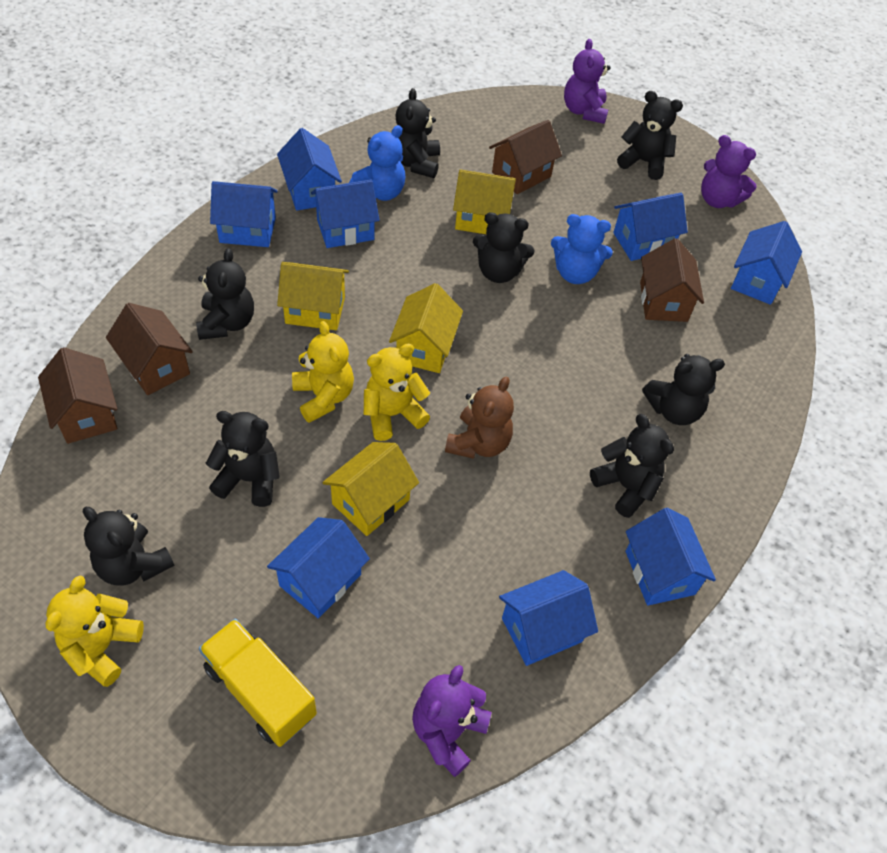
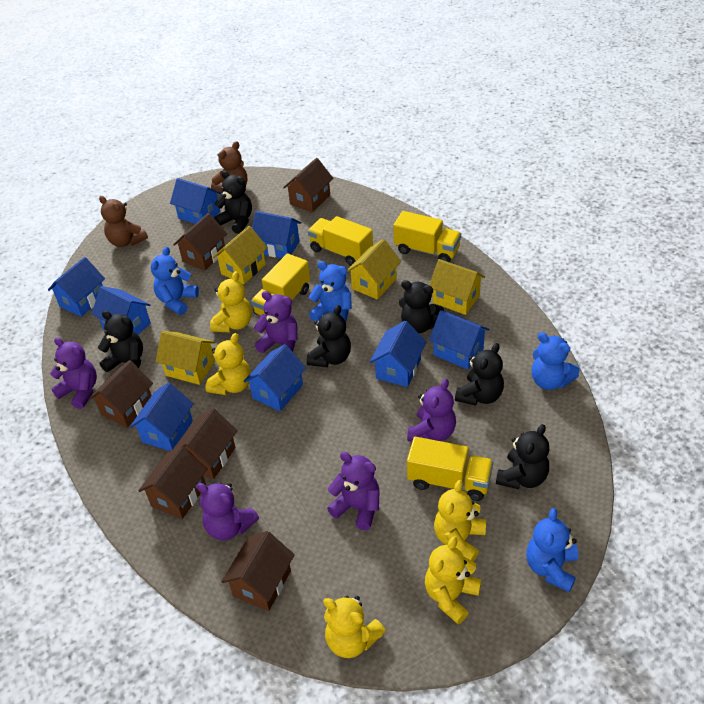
black teddy bear: 8 -> 6
blue teddy bear: 2 -> 4
brown house: 4 -> 6
brown teddy bear: 1 -> 2
purple teddy bear: 3 -> 5
yellow teddy bear: 3 -> 5
yellow truck: 1 -> 4

